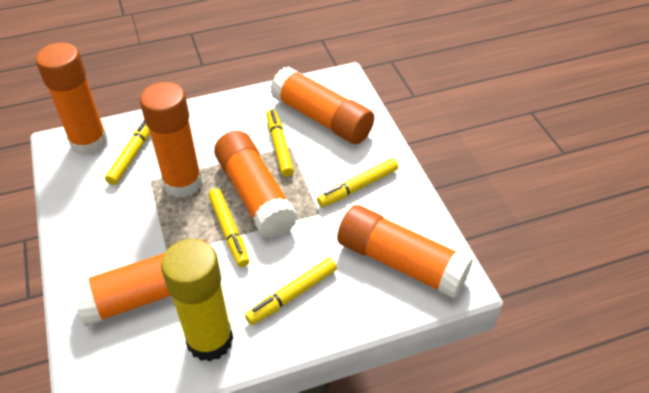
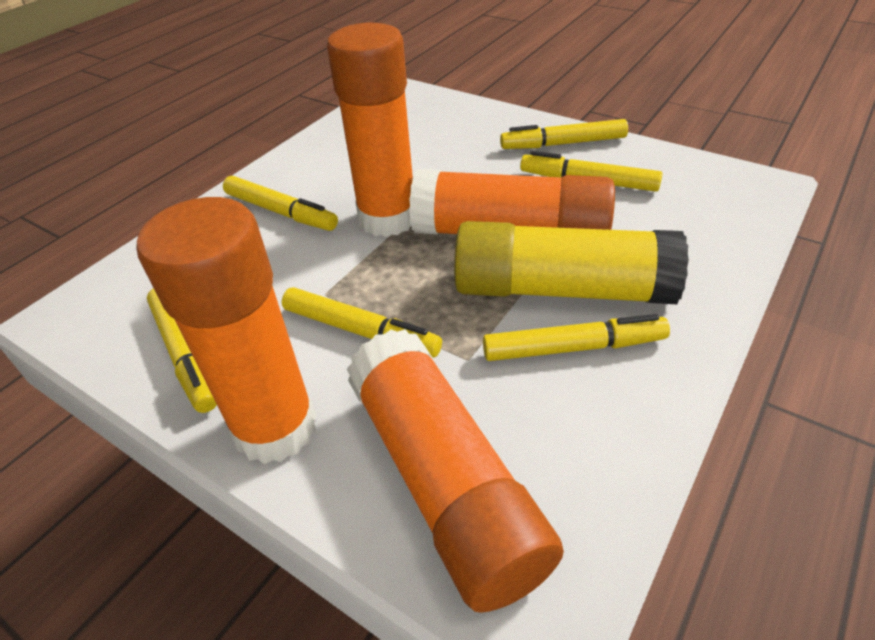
orange glue stick: 6 -> 4
yellow marker: 5 -> 6

